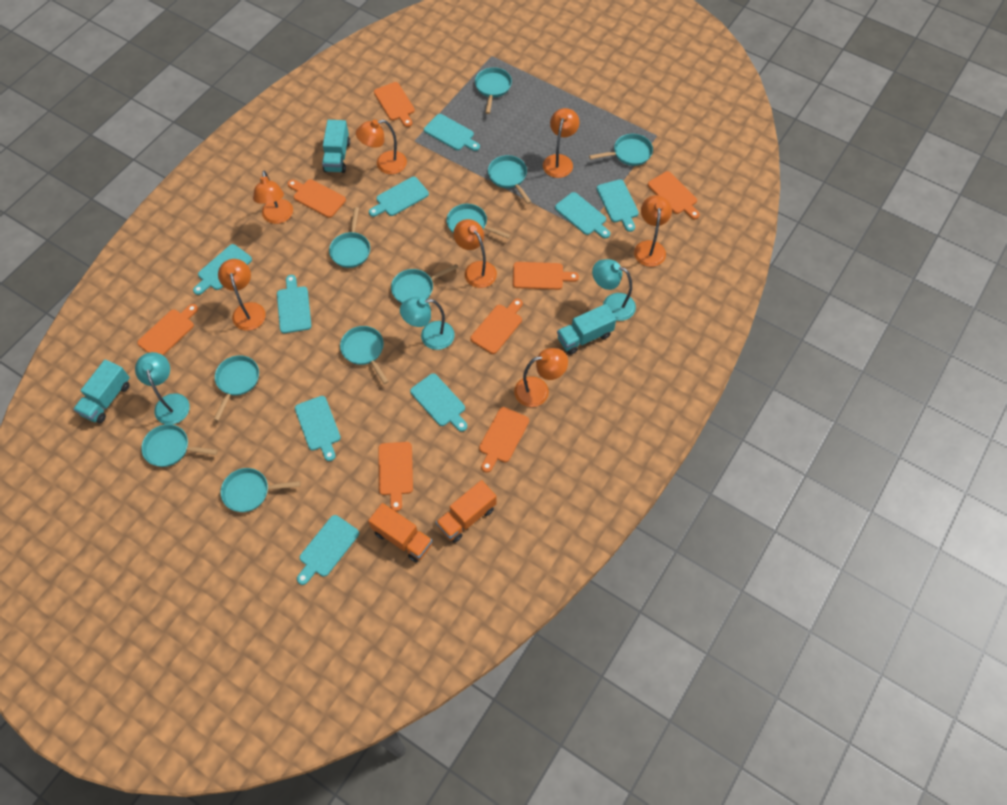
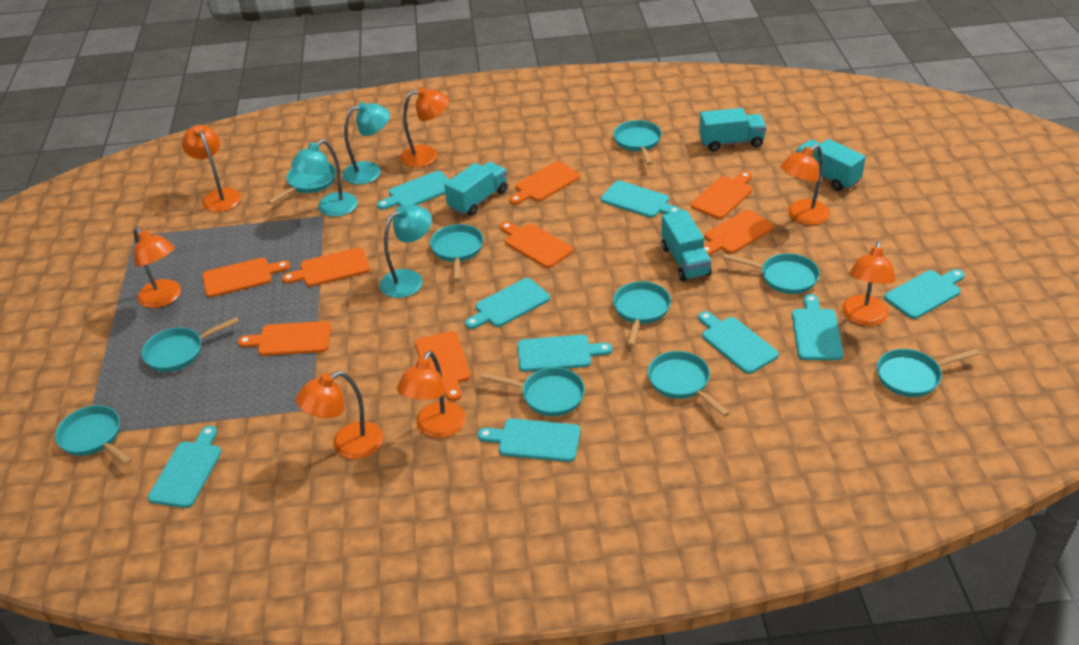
orange truck: 2 -> 0
turquoise truck: 3 -> 4

